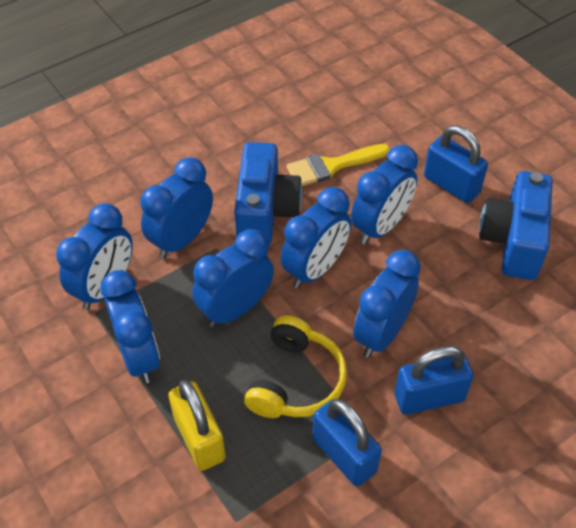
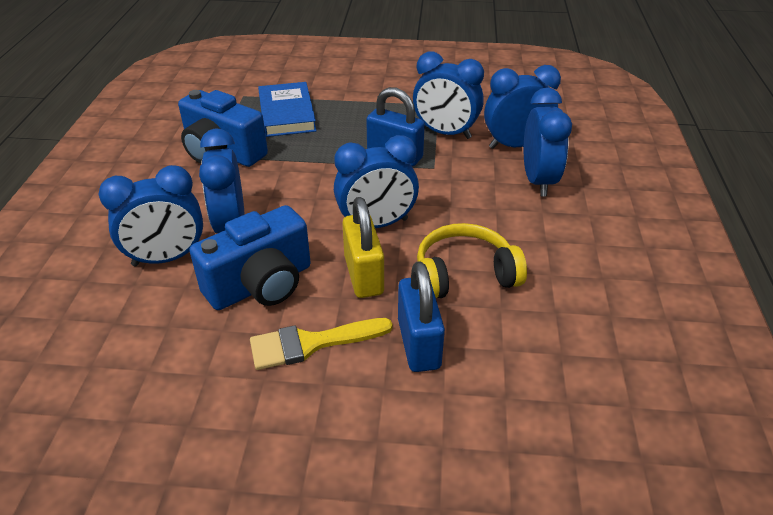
blue book: 0 -> 1
blue clock: 7 -> 6
blue padlock: 3 -> 2

